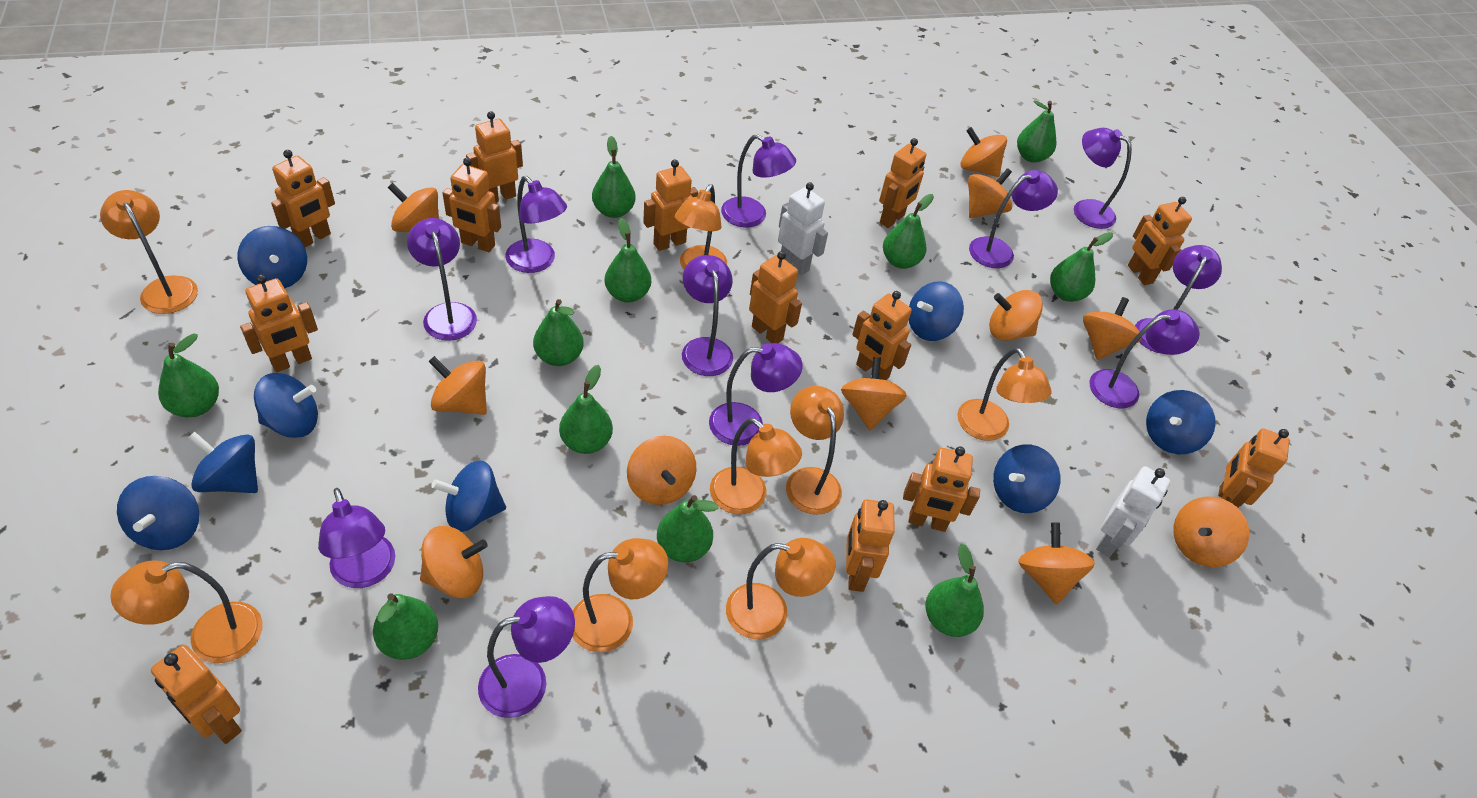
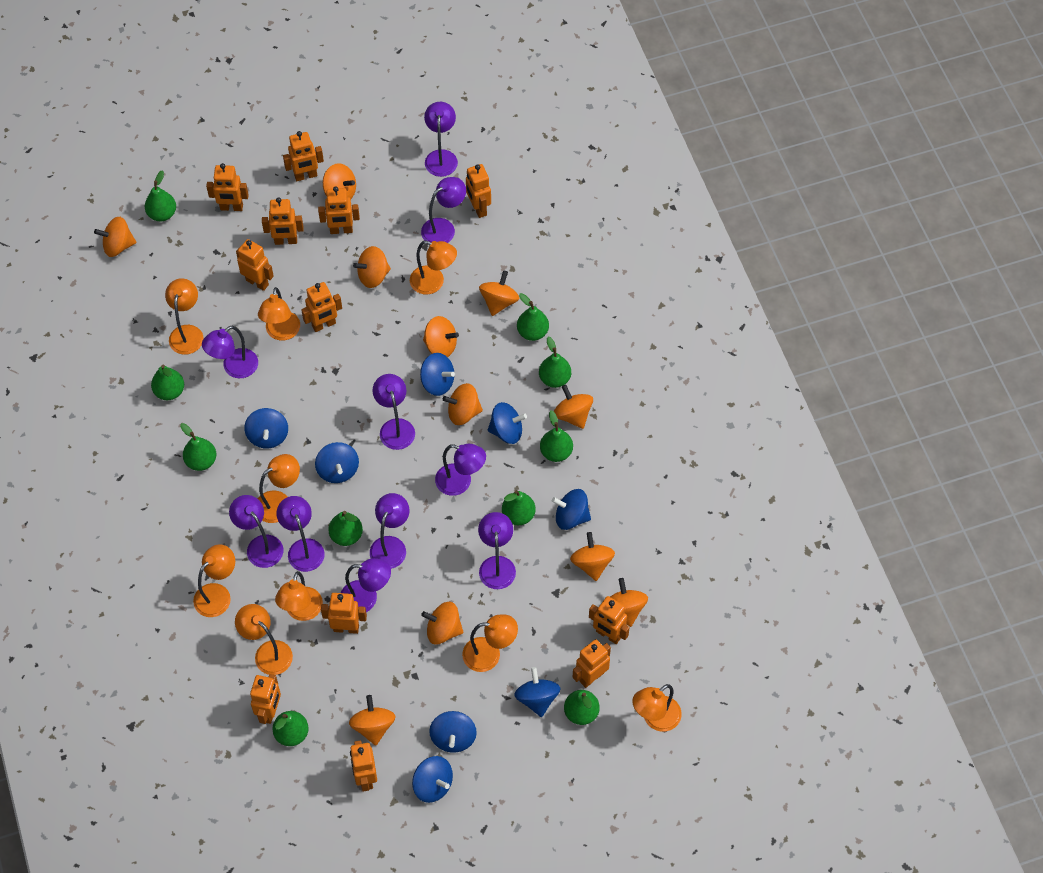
green pear: 11 -> 10
orange lamp: 8 -> 9
orange robot: 13 -> 12
purple lamp: 11 -> 10
white robot: 2 -> 0

